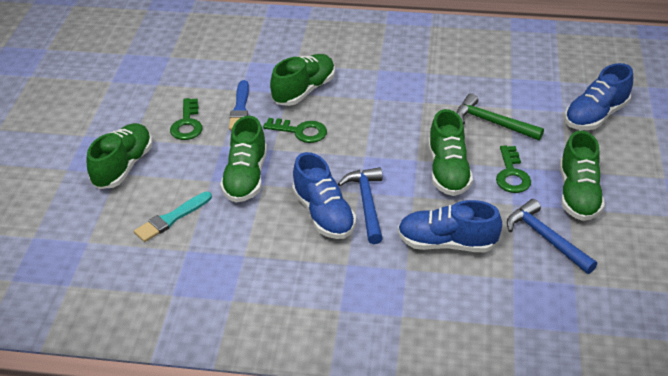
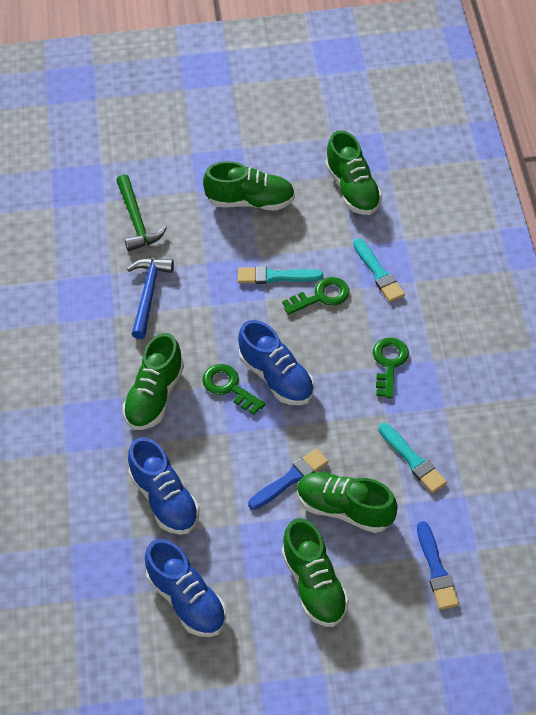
blue brush: 1 -> 2
blue hammer: 2 -> 1
turquoise brush: 1 -> 3

